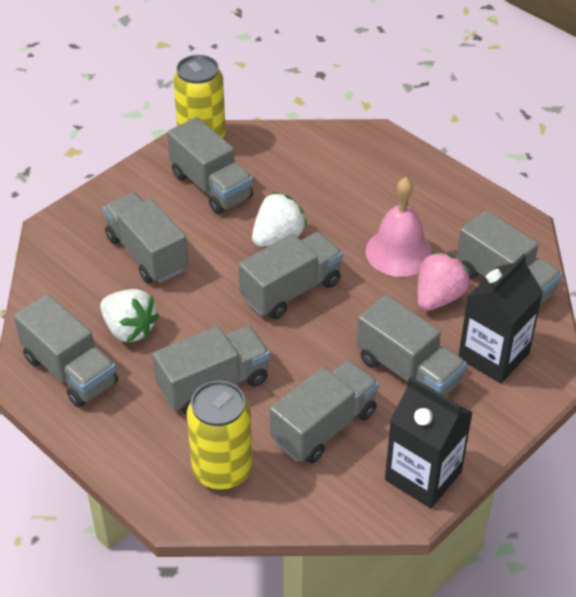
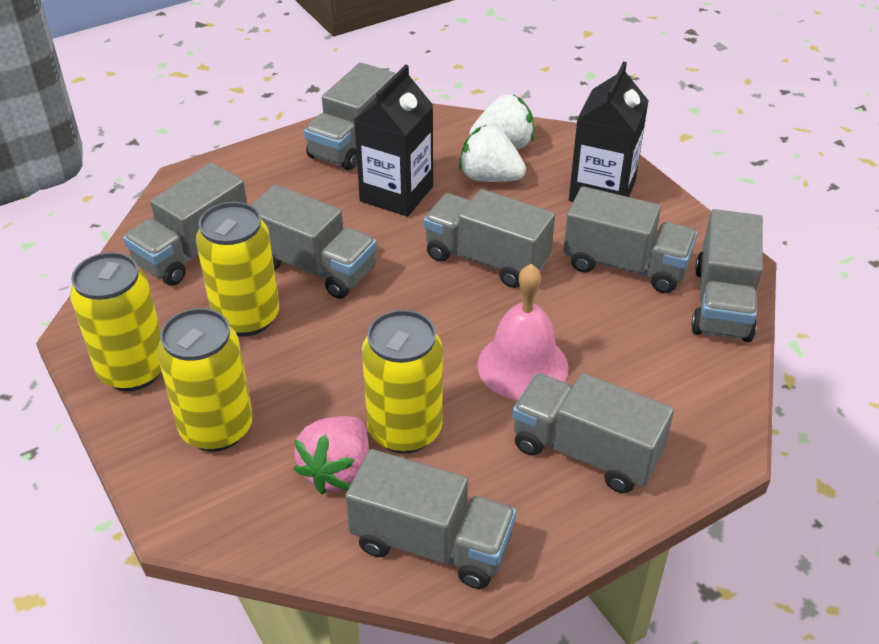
yellow can: 2 -> 4

